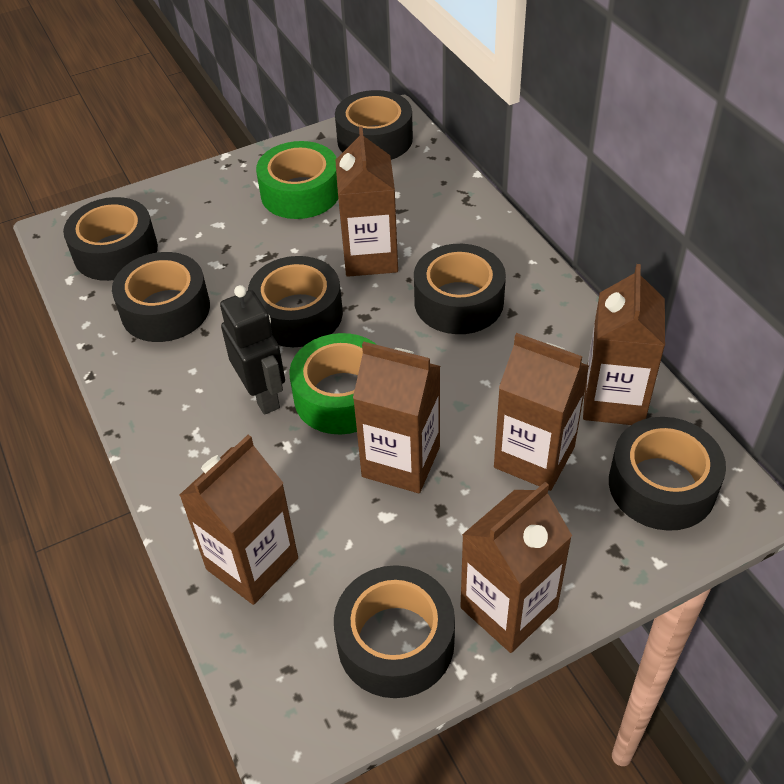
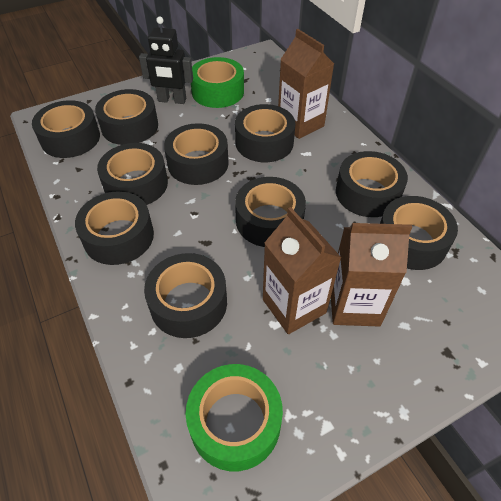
black tape: 7 -> 10
brown carton: 6 -> 3

